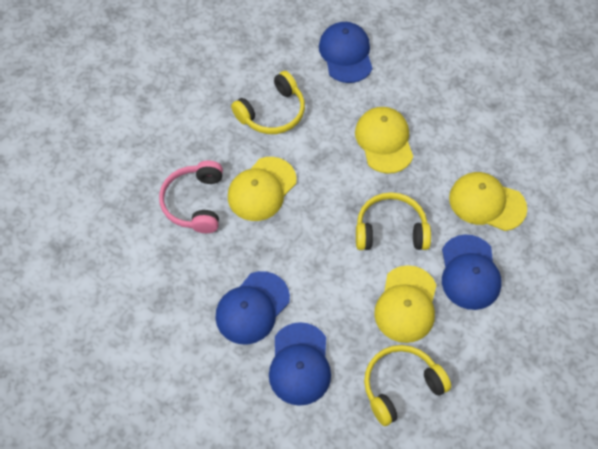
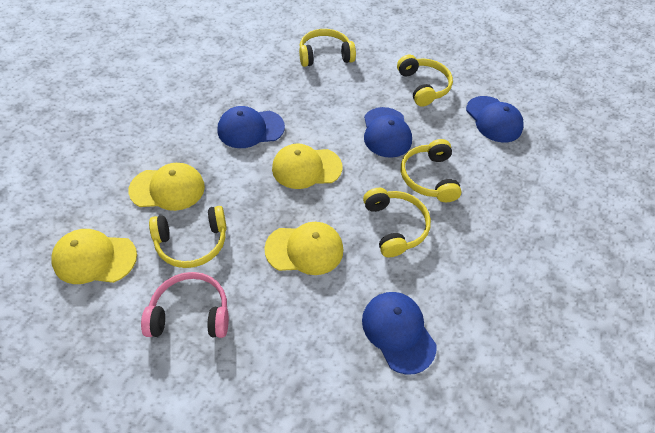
yellow headphones: 3 -> 5

